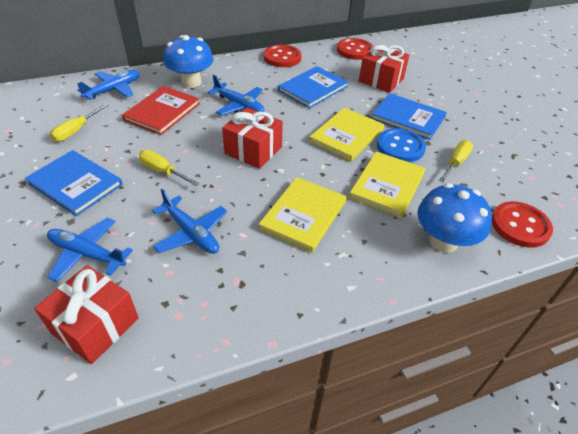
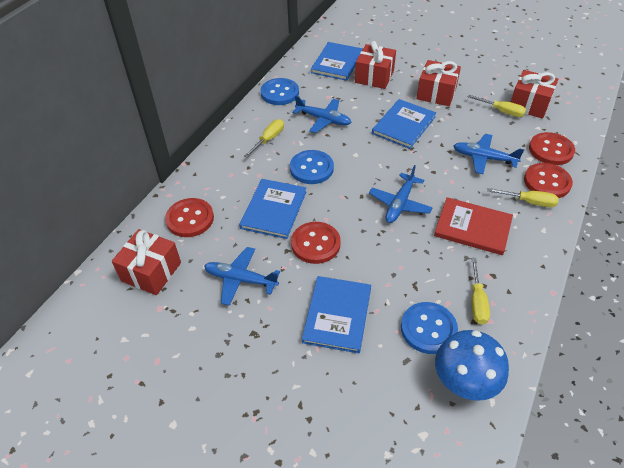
blue book: 3 -> 4
blue button: 1 -> 3
blue mushroom: 2 -> 1
red button: 3 -> 4
red gift: 3 -> 4
yellow book: 3 -> 0
yellow screwdriver: 3 -> 4

